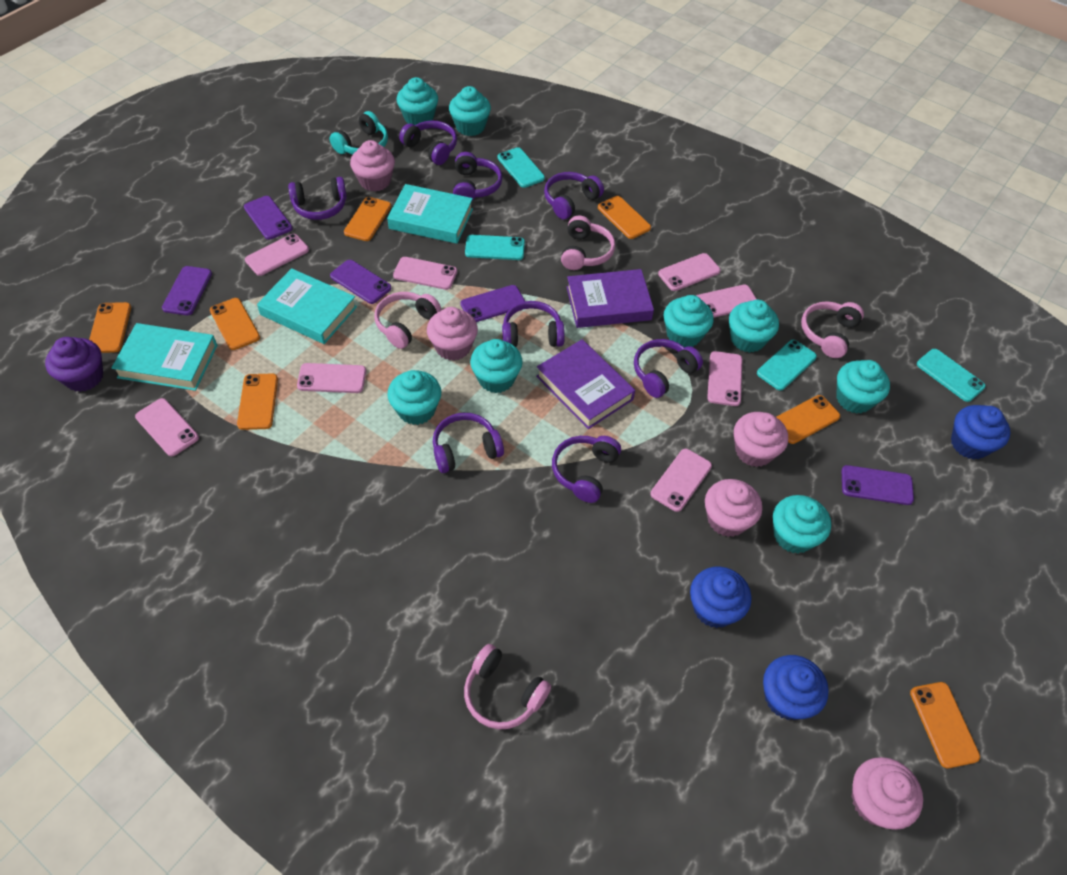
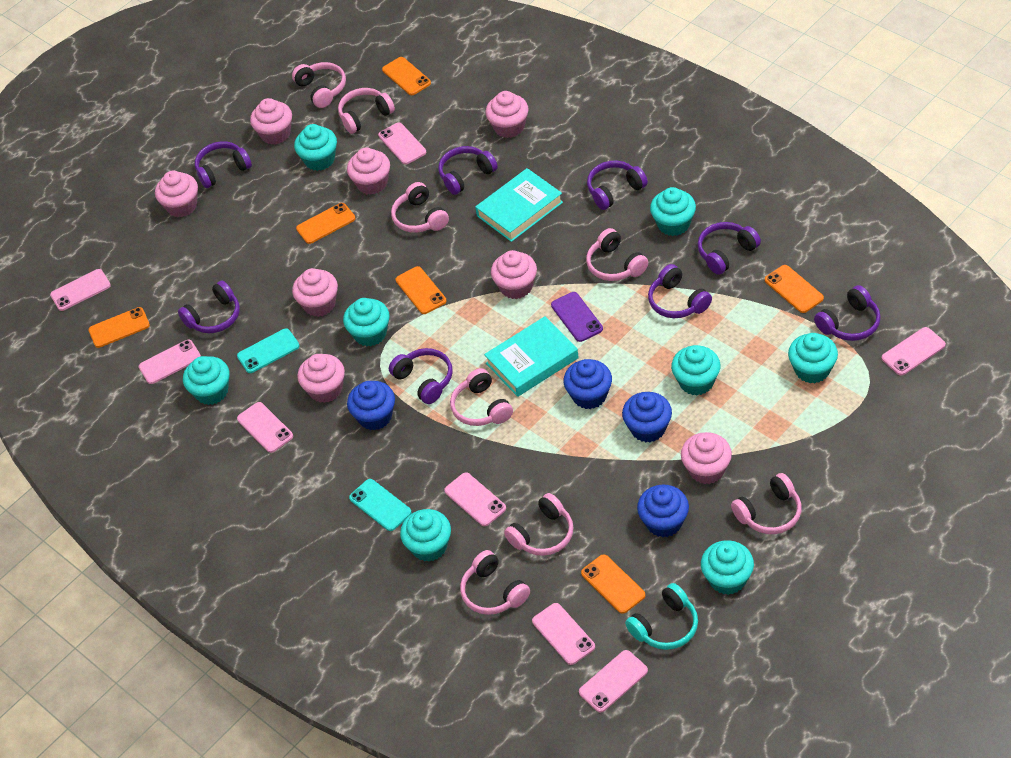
blue cupcake: 3 -> 4
orange phone: 7 -> 6
pink cupcake: 5 -> 8
pink headphones: 4 -> 8
purple book: 2 -> 0
purple cupcake: 1 -> 0
purple phone: 5 -> 1
turquoise book: 3 -> 2
turquoise phone: 4 -> 2

